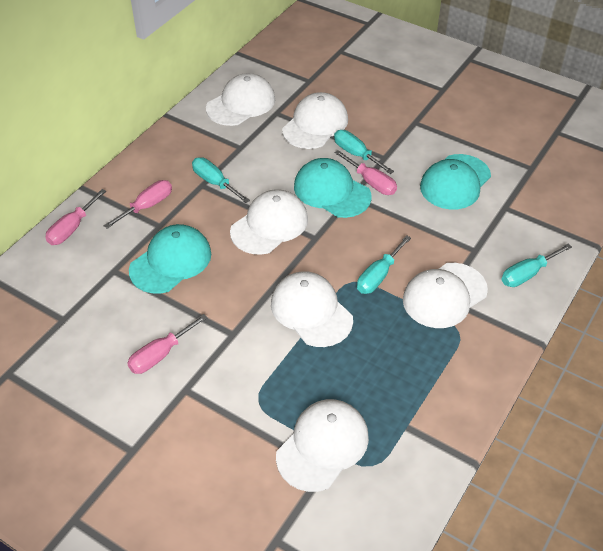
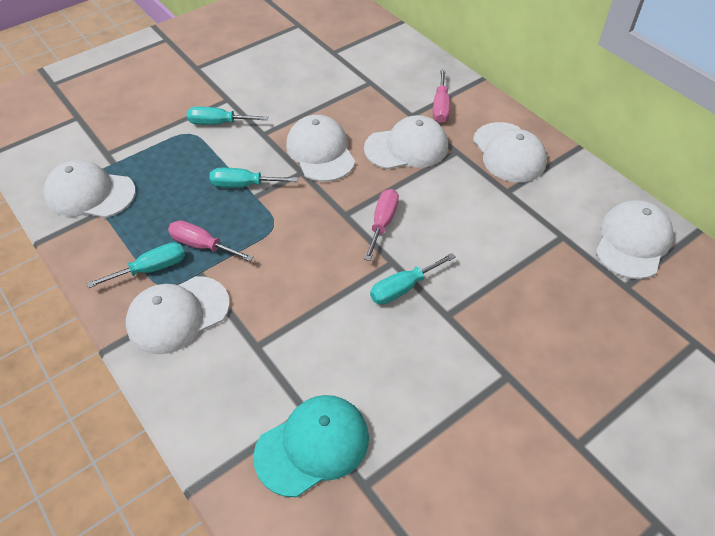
pink screwdriver: 4 -> 3
turquoise cap: 3 -> 1

